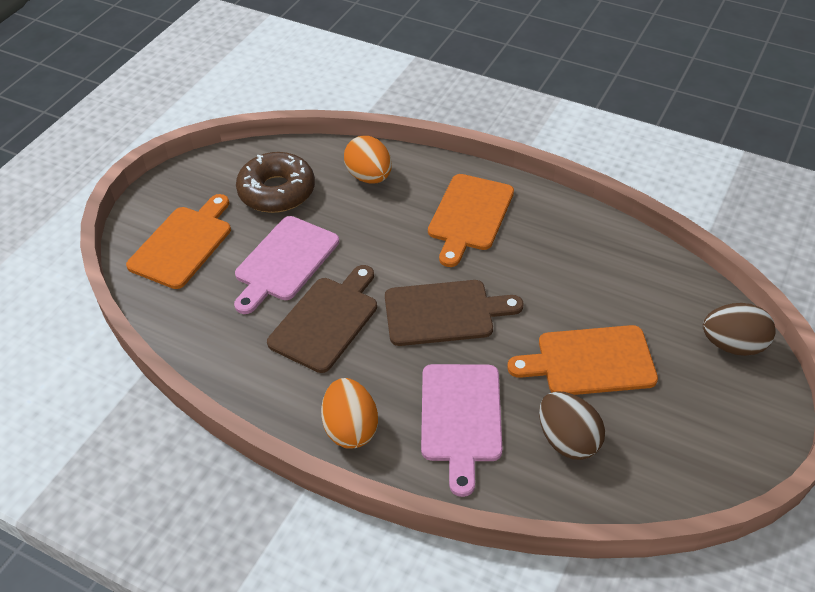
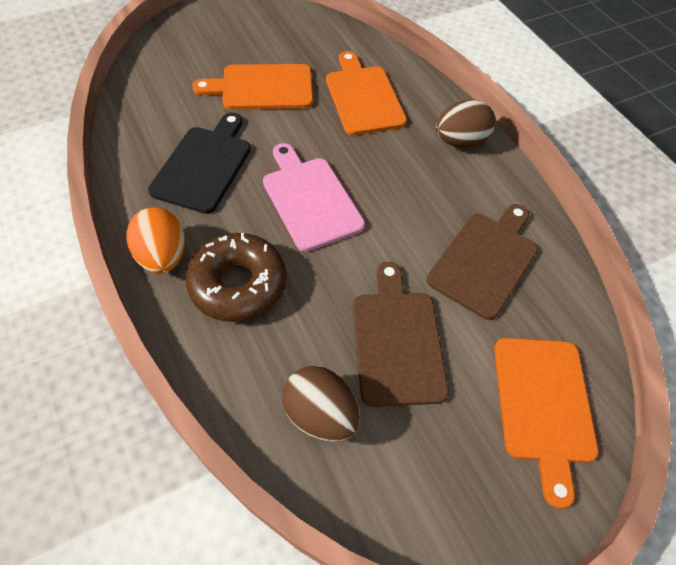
black cutting board: 0 -> 1
orange egg: 2 -> 1
pink cutting board: 2 -> 1

